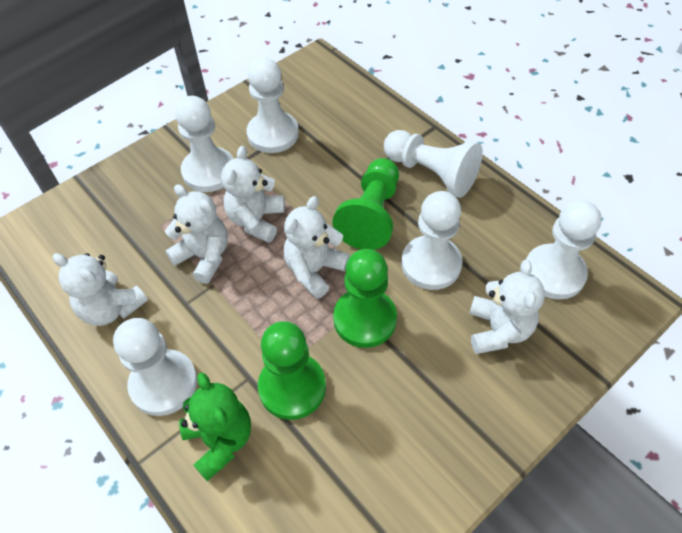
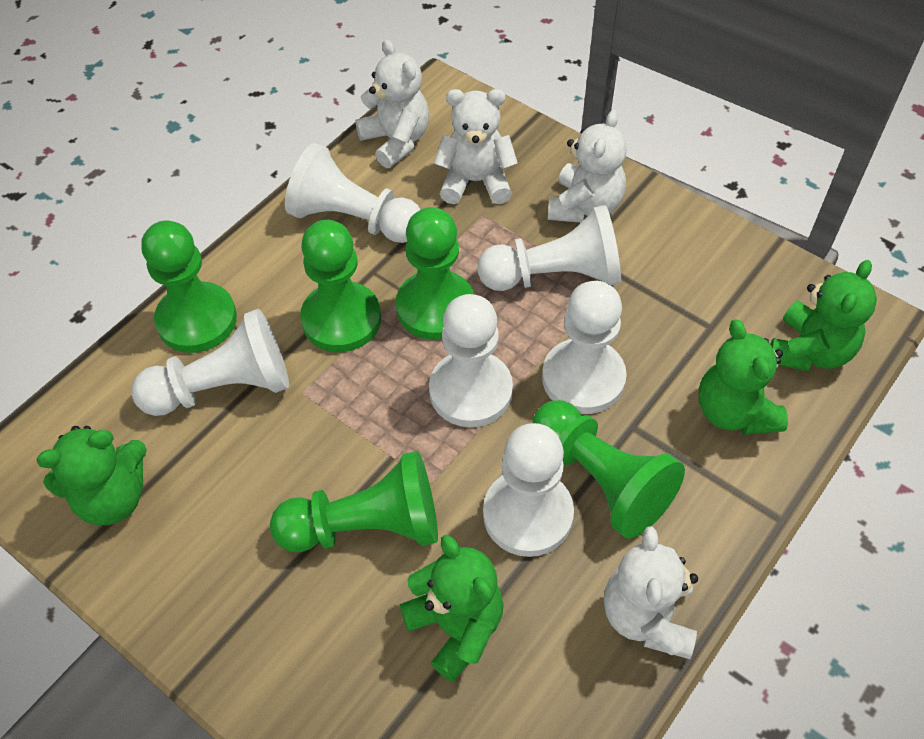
green pawn: 3 -> 5
green teddy bear: 1 -> 4
white teddy bear: 5 -> 4

